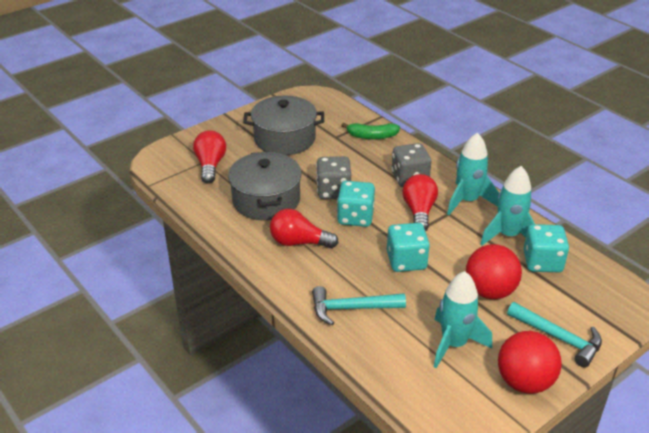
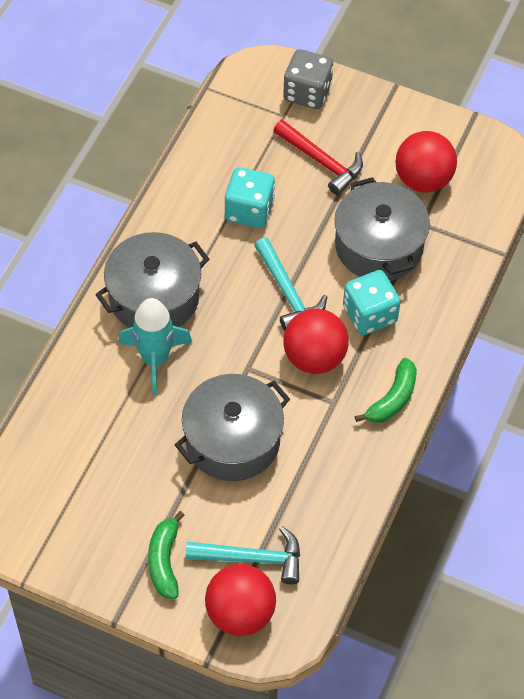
green banana: 1 -> 2
grey dice: 2 -> 1
grey pot: 2 -> 3
red ball: 2 -> 3
red hammer: 0 -> 1
red light bulb: 3 -> 0
turquoise dice: 3 -> 2
turquoise rocket: 3 -> 1

